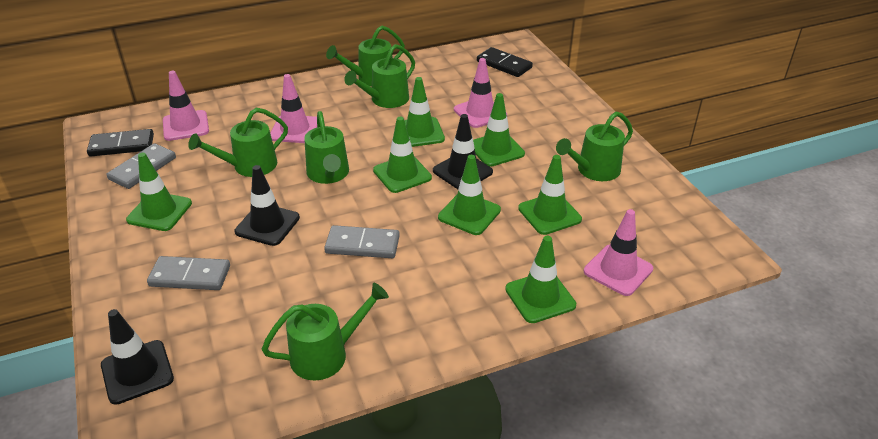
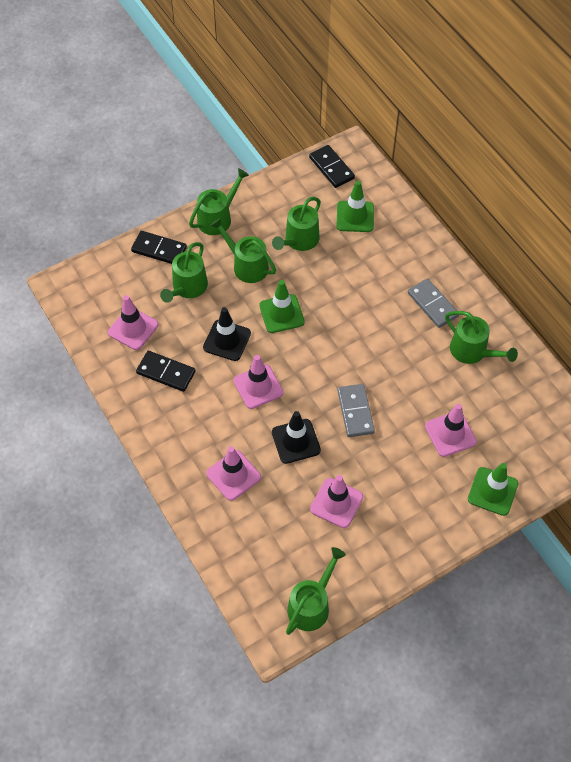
black domino: 2 -> 3
black traffic cone: 3 -> 2
green traffic cone: 7 -> 3
grey domino: 3 -> 2
pink traffic cone: 4 -> 5

